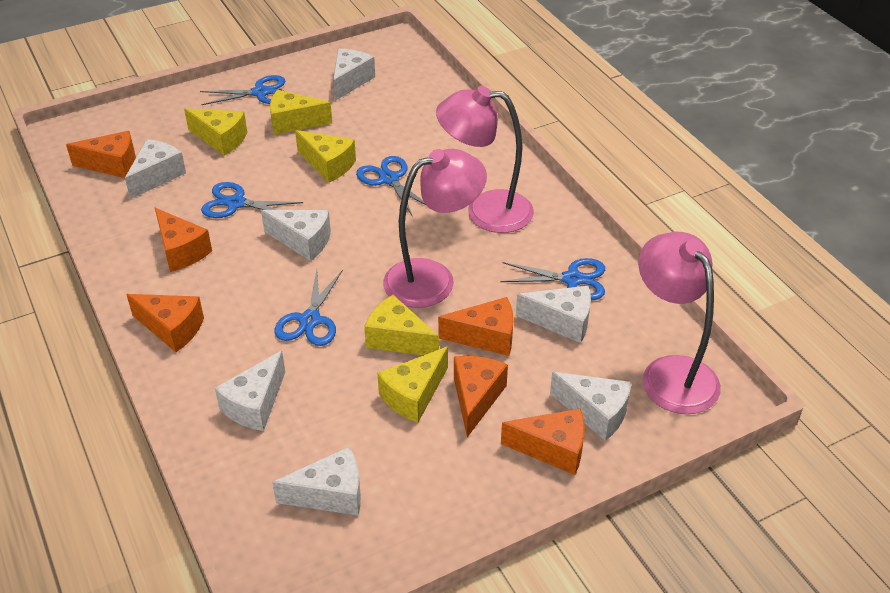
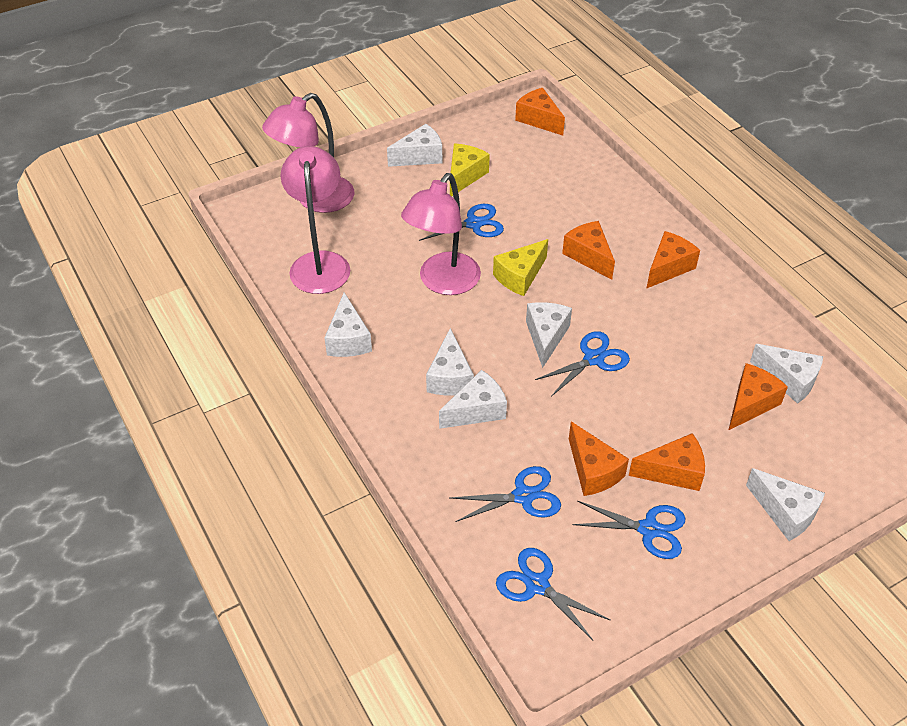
yellow cheese: 5 -> 2

